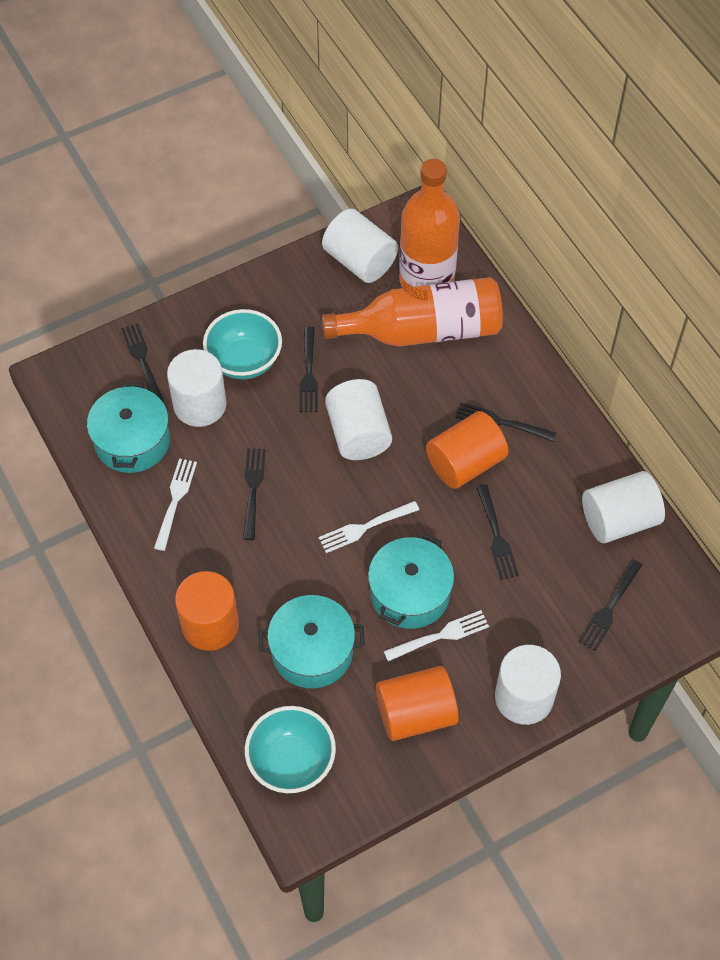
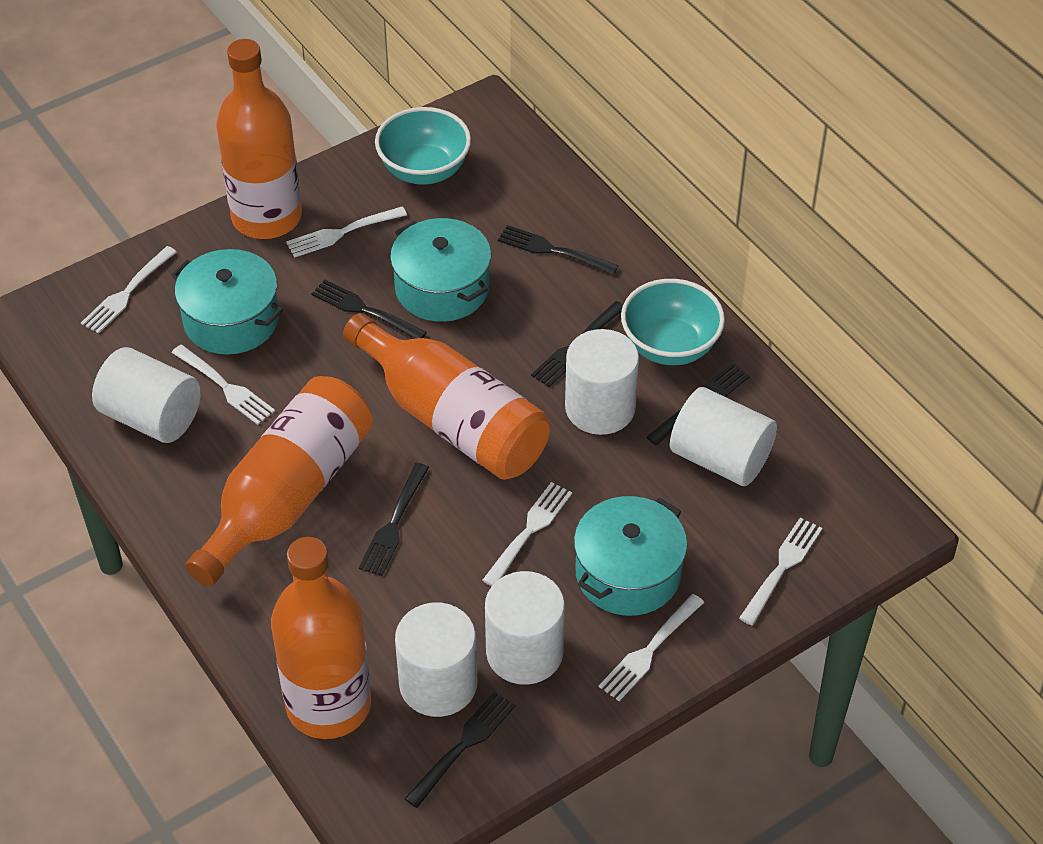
orange bottle: 2 -> 4
orange cylinder: 3 -> 0
white fork: 3 -> 6

